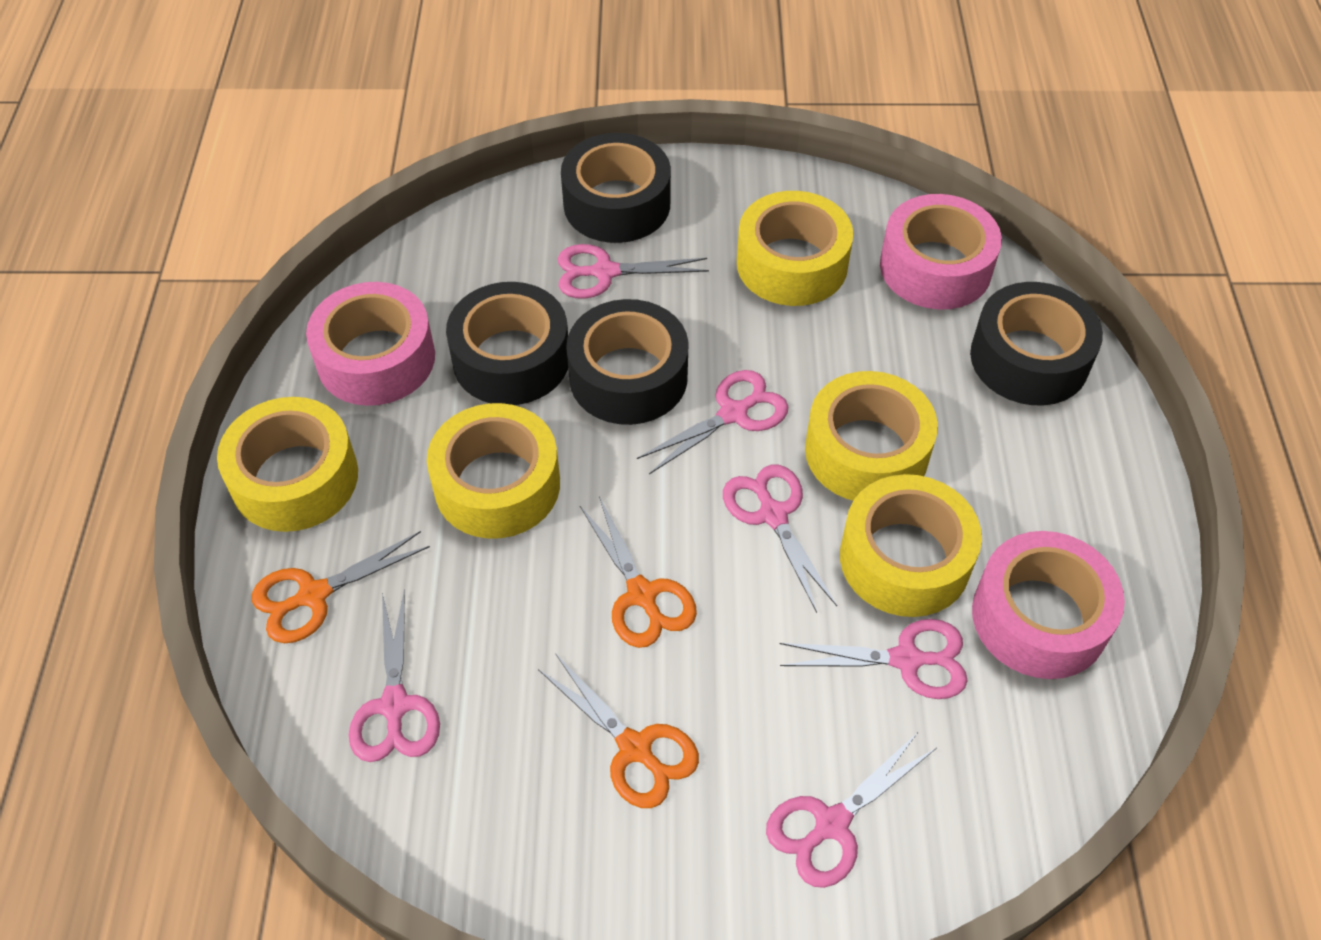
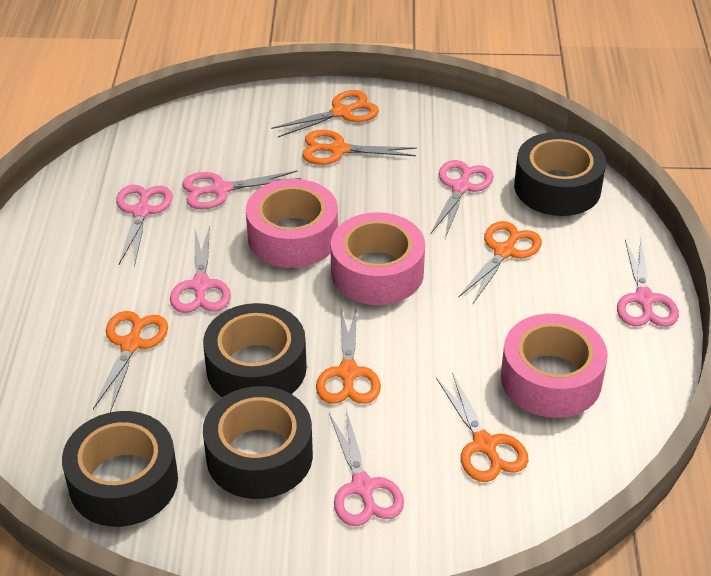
orange scissors: 3 -> 6
yellow tape: 5 -> 0

